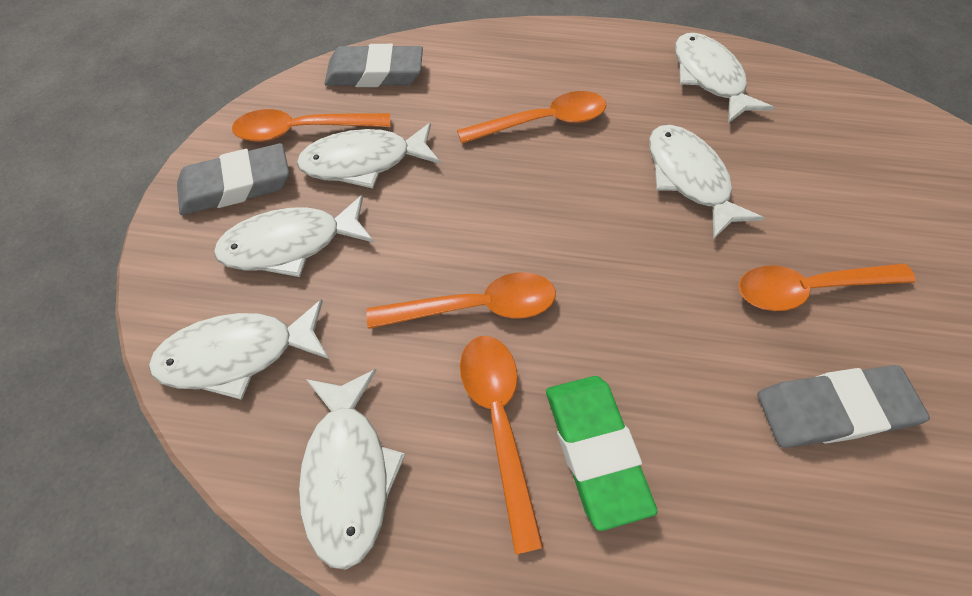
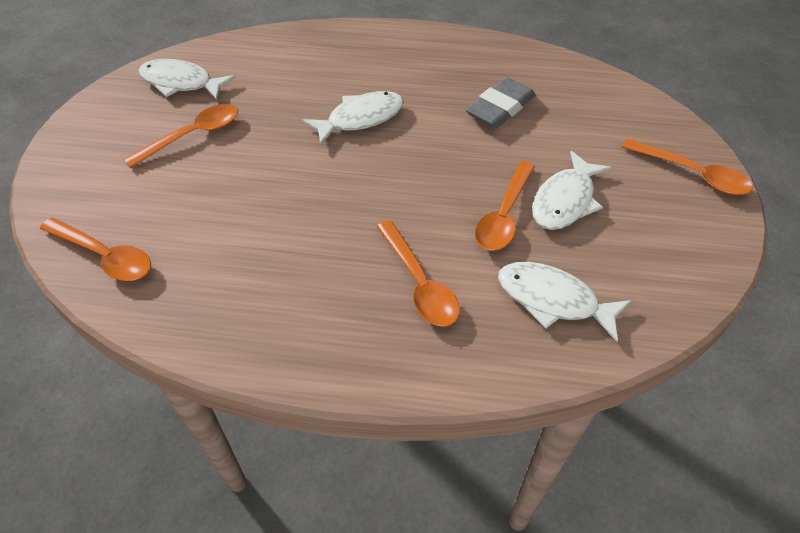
green eraser: 1 -> 0
grey eraser: 3 -> 1
white fish: 6 -> 4

